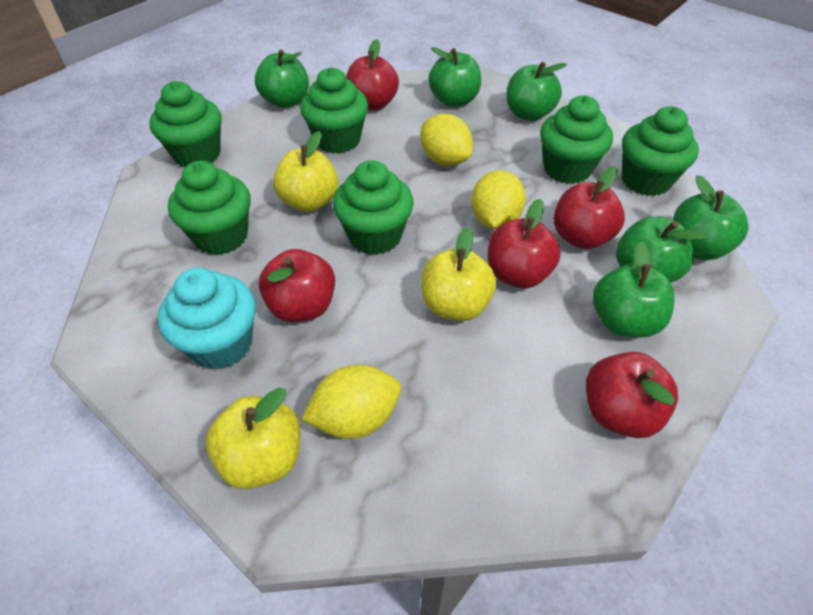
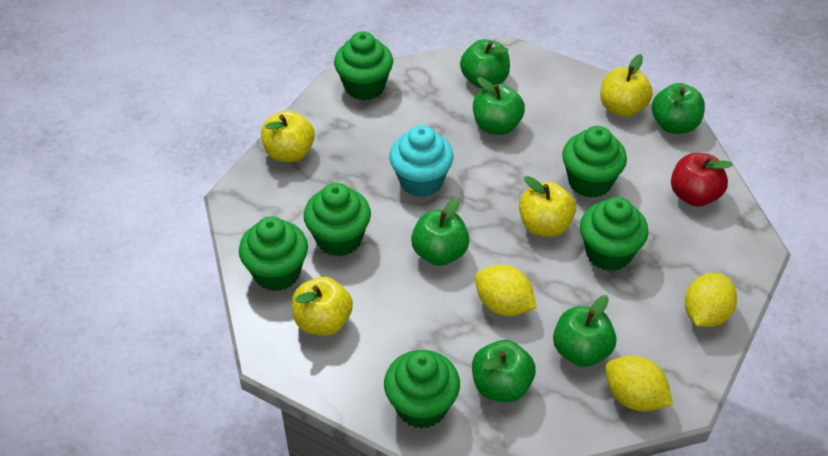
red apple: 5 -> 1
yellow apple: 3 -> 4

